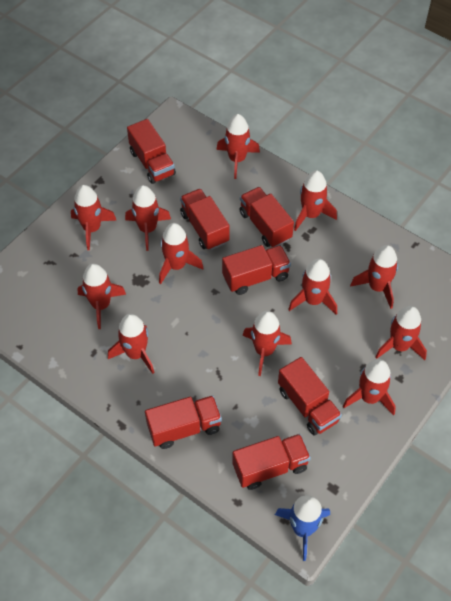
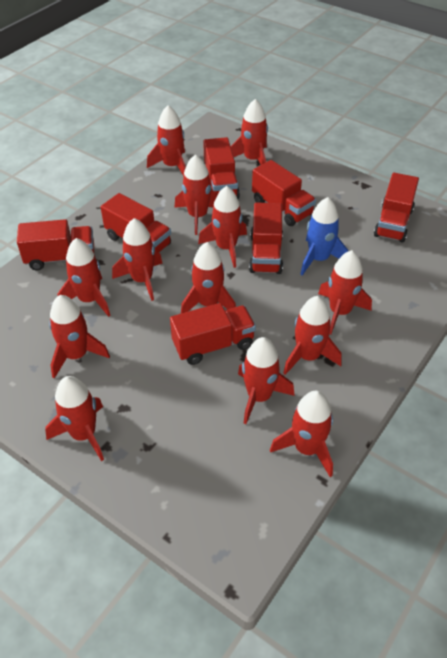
red rocket: 12 -> 13

